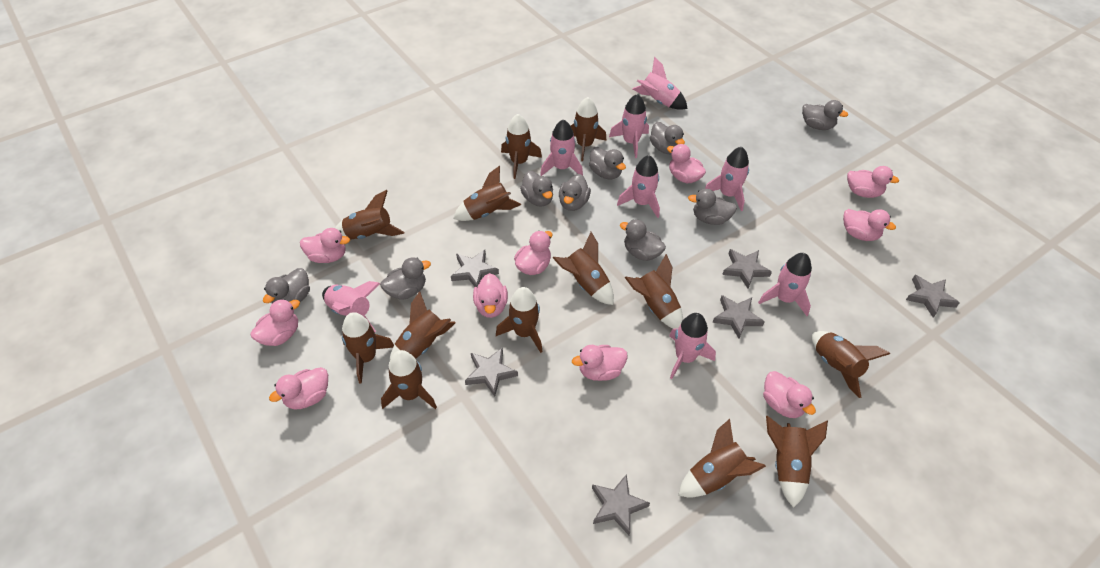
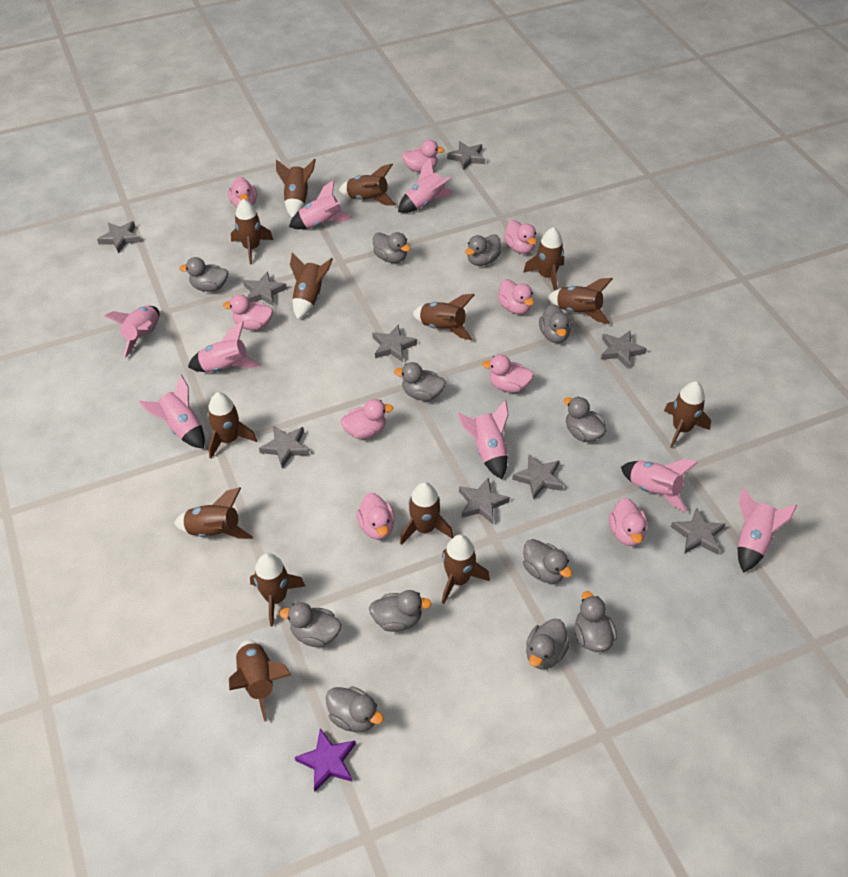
brown rocket: 13 -> 14
grey duck: 9 -> 12
grey star: 6 -> 9
pink duck: 10 -> 9
purple star: 0 -> 1

